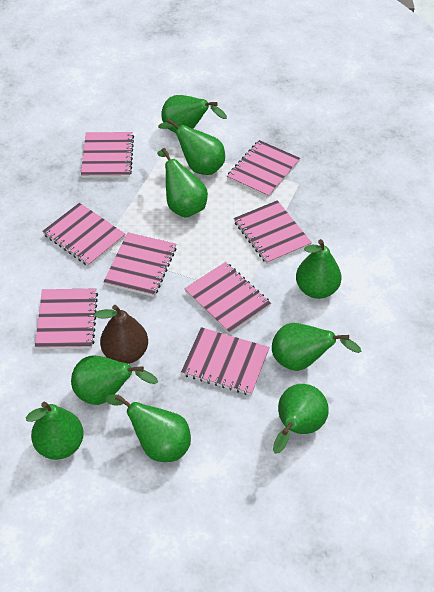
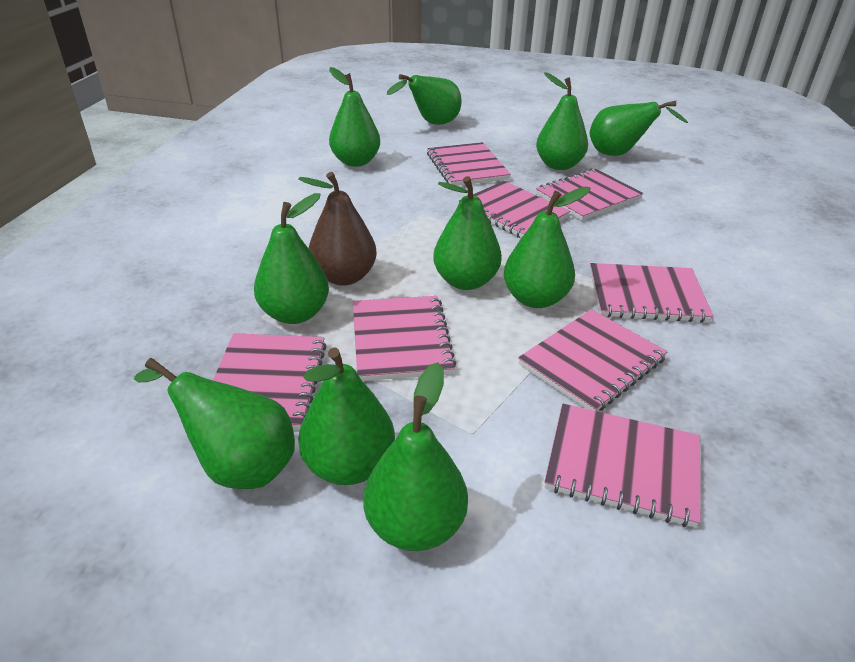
green pear: 9 -> 10

